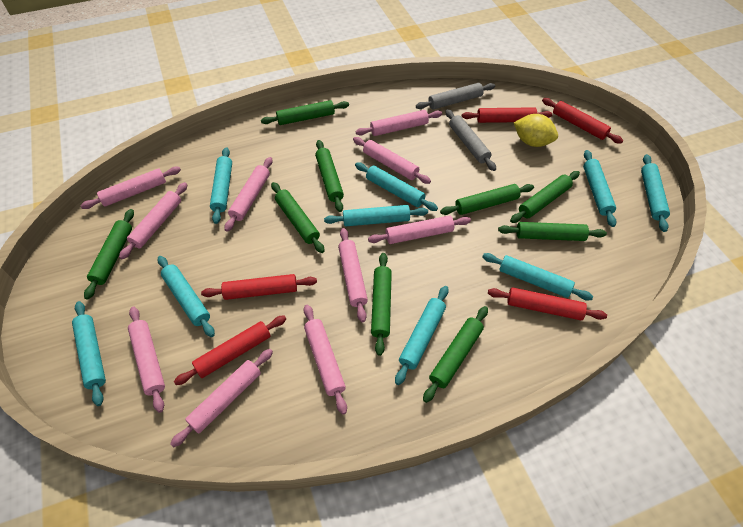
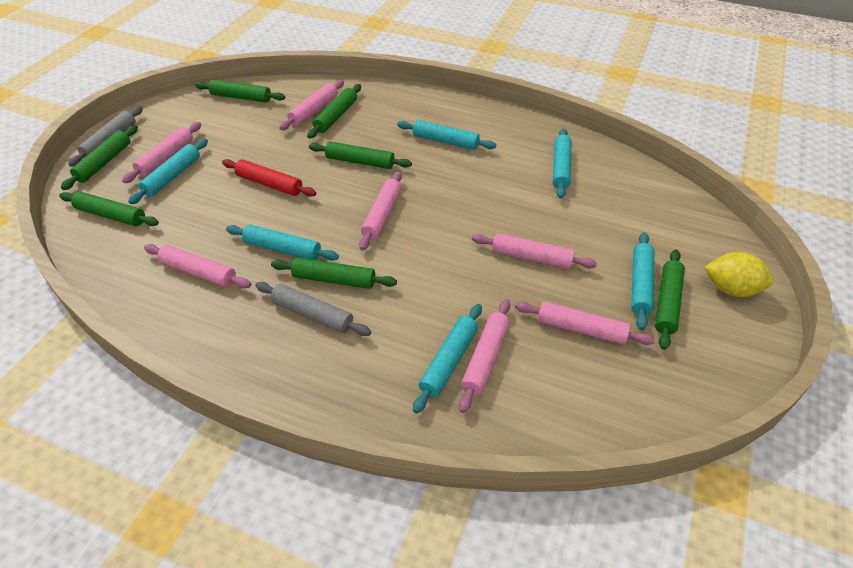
green rolling pin: 9 -> 7
pink rolling pin: 10 -> 7
red rolling pin: 5 -> 1
turquoise rolling pin: 9 -> 6

